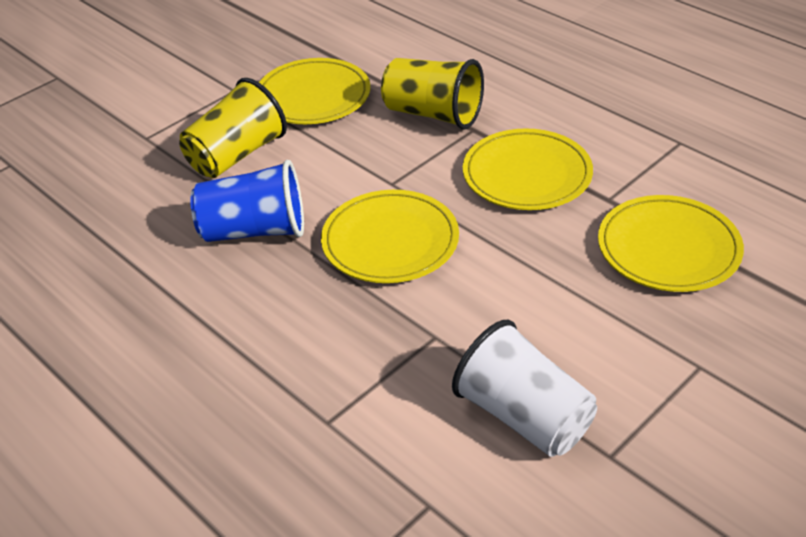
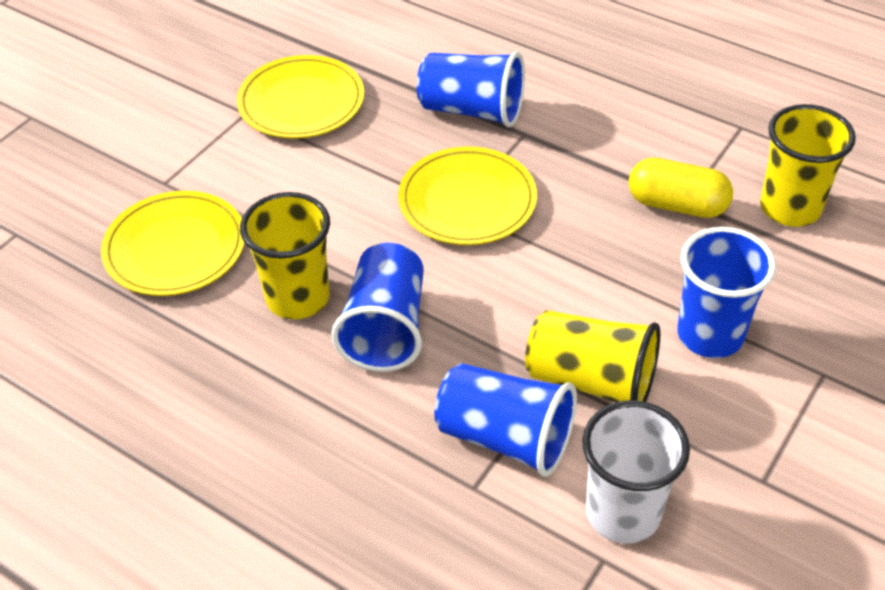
blue cup: 1 -> 4
yellow capsule: 0 -> 1
yellow cup: 2 -> 3
yellow plate: 4 -> 3

